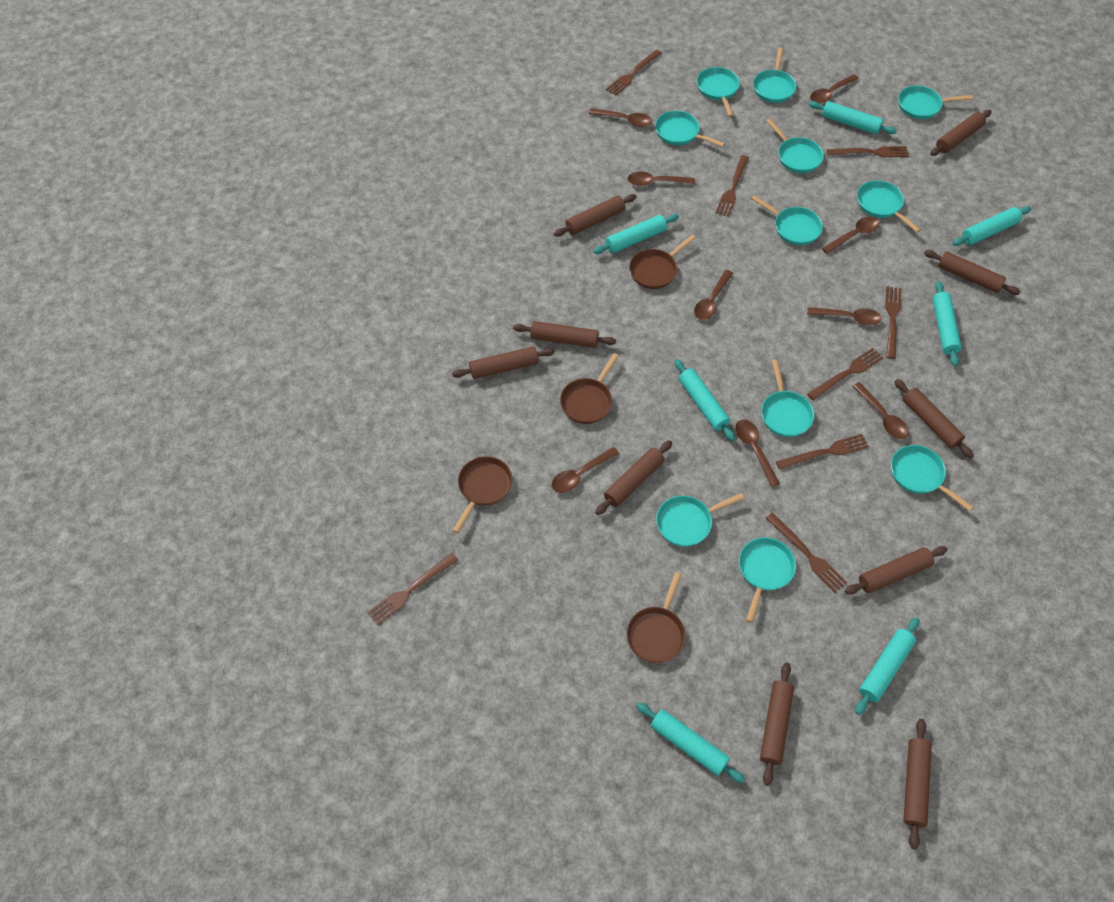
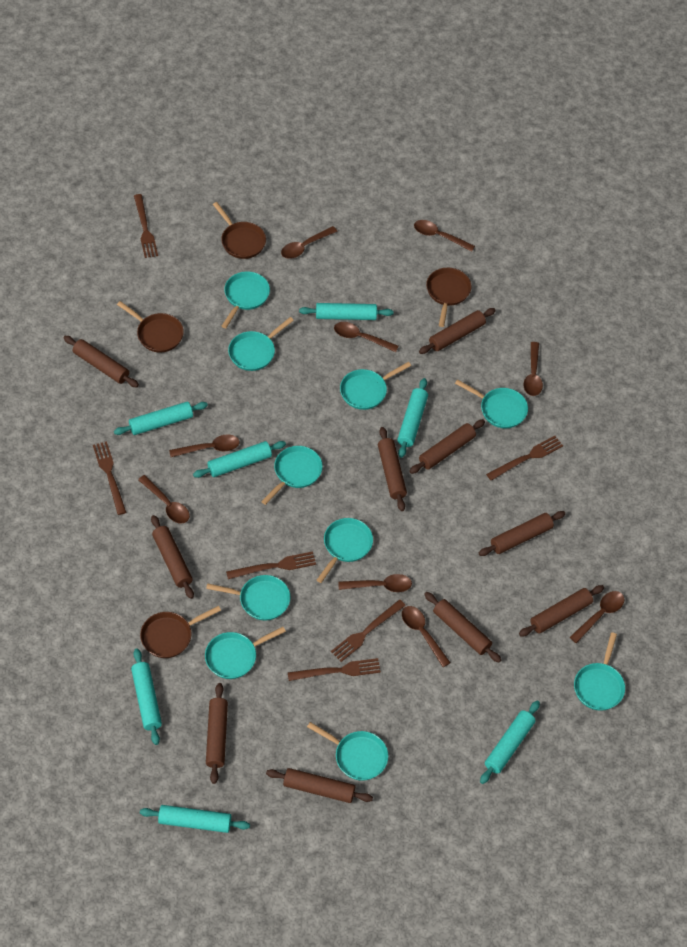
brown fork: 8 -> 6
turquoise pan: 11 -> 10

